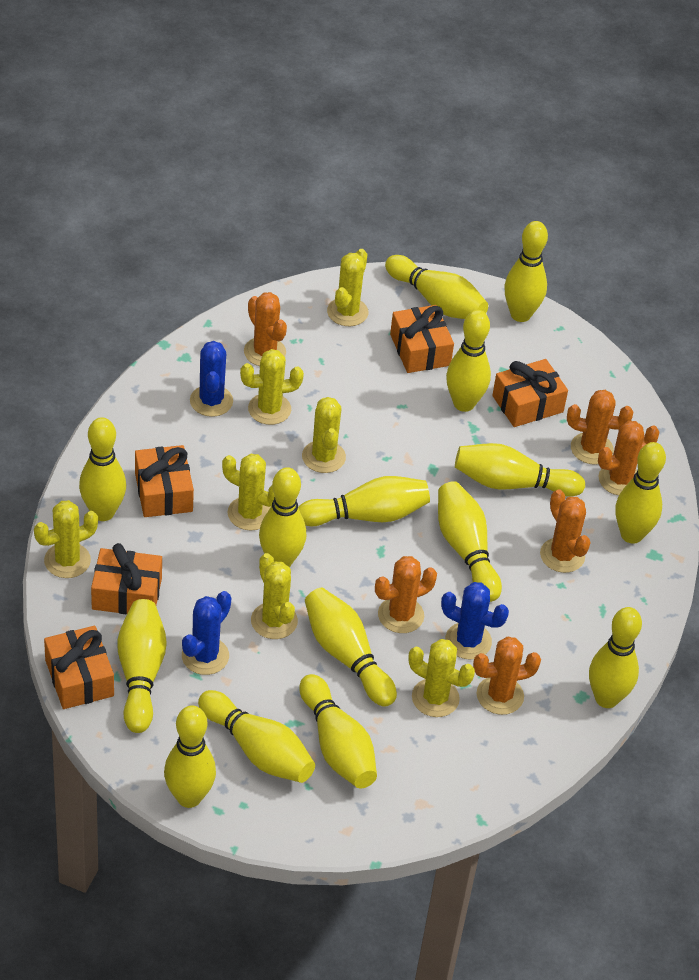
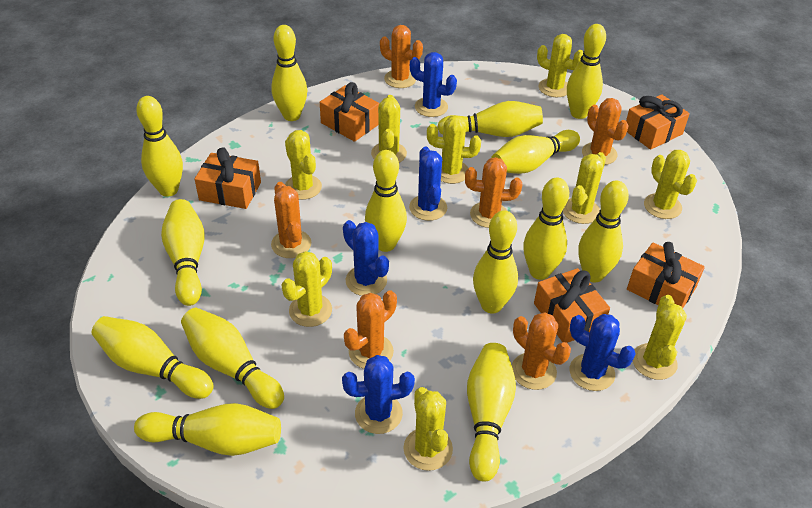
blue cactus: 3 -> 5
yellow bowling pin: 15 -> 14
yellow cactus: 7 -> 9

